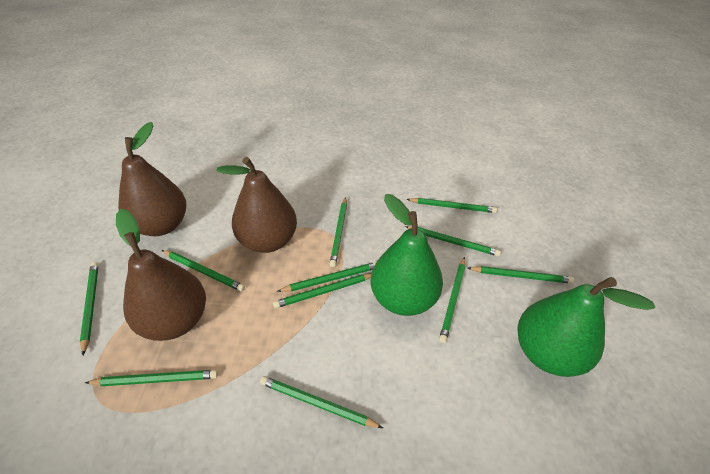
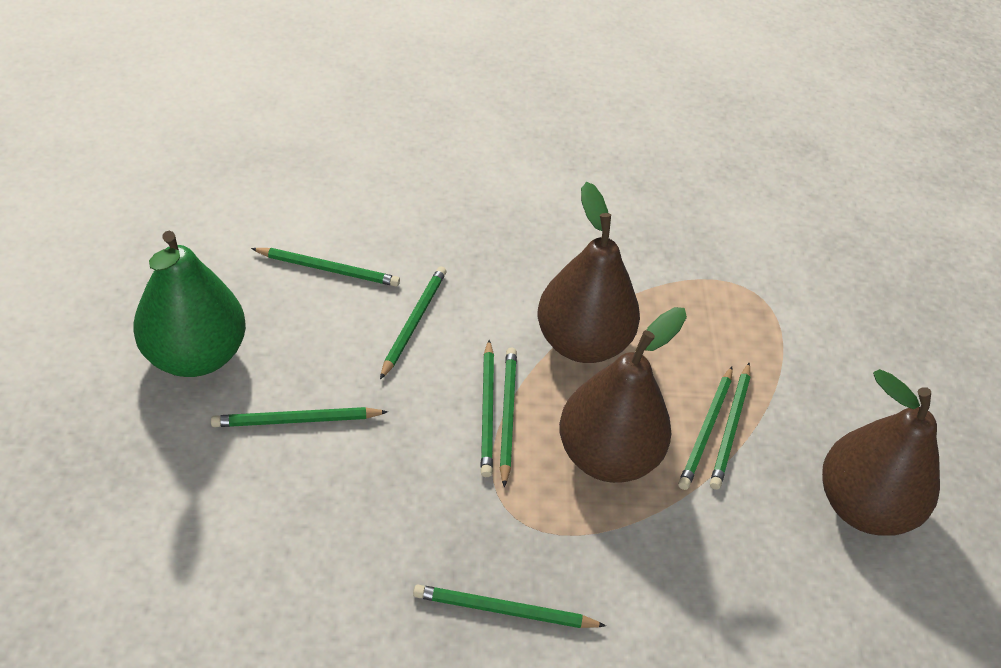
green pear: 2 -> 1
green pencil: 11 -> 8

